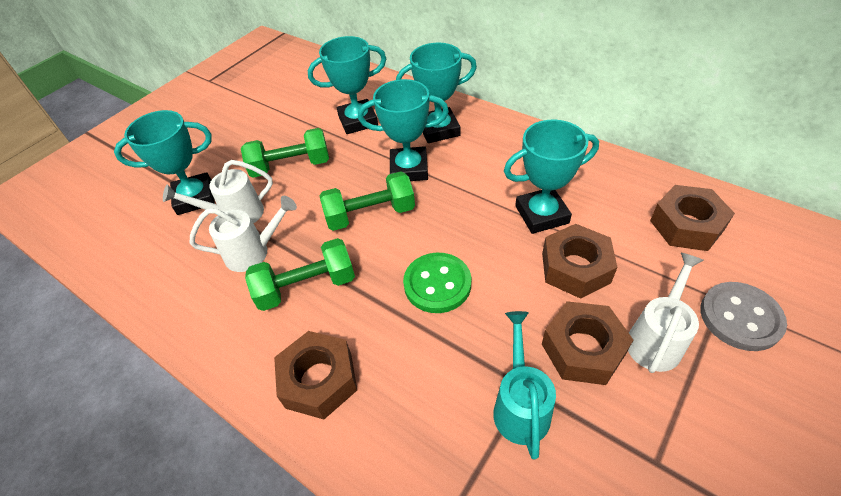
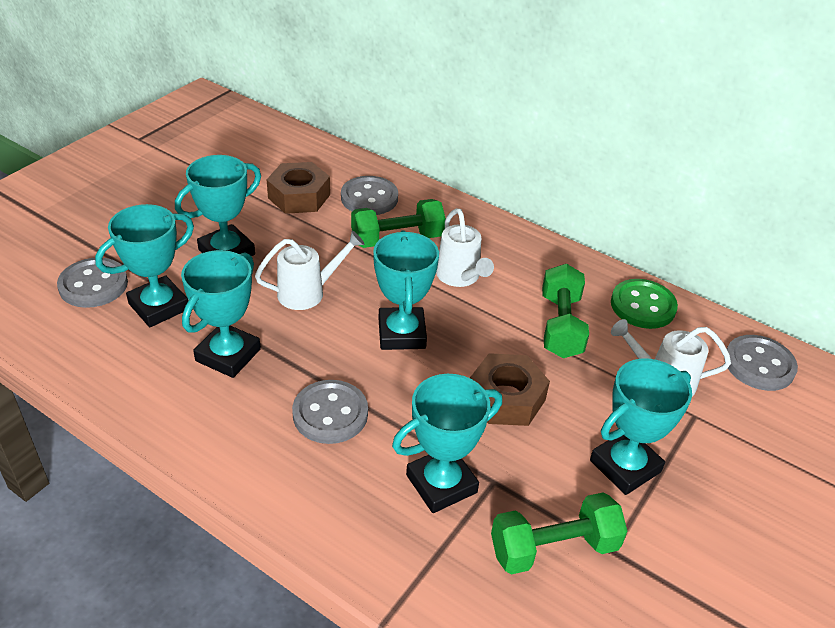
brown nut: 4 -> 2
grey button: 1 -> 4
turquoise trophy: 5 -> 6
turquoise watering can: 1 -> 0

